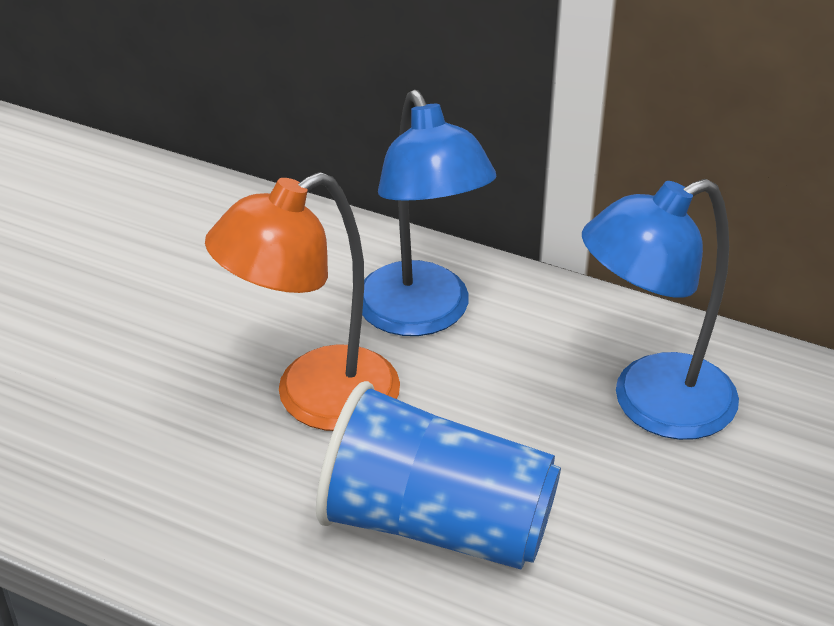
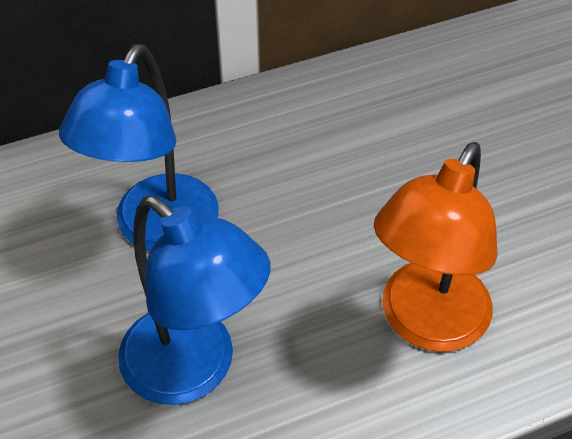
blue cup: 1 -> 0

